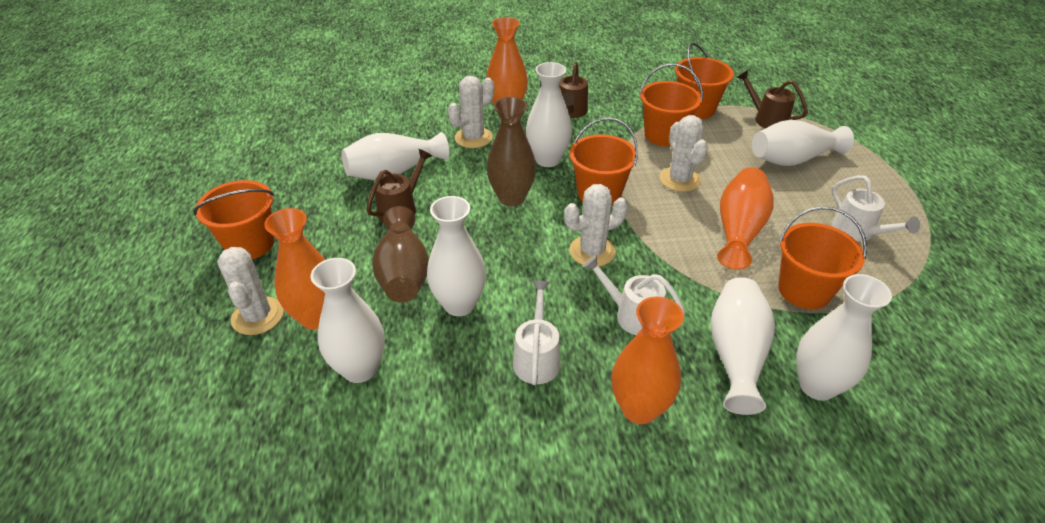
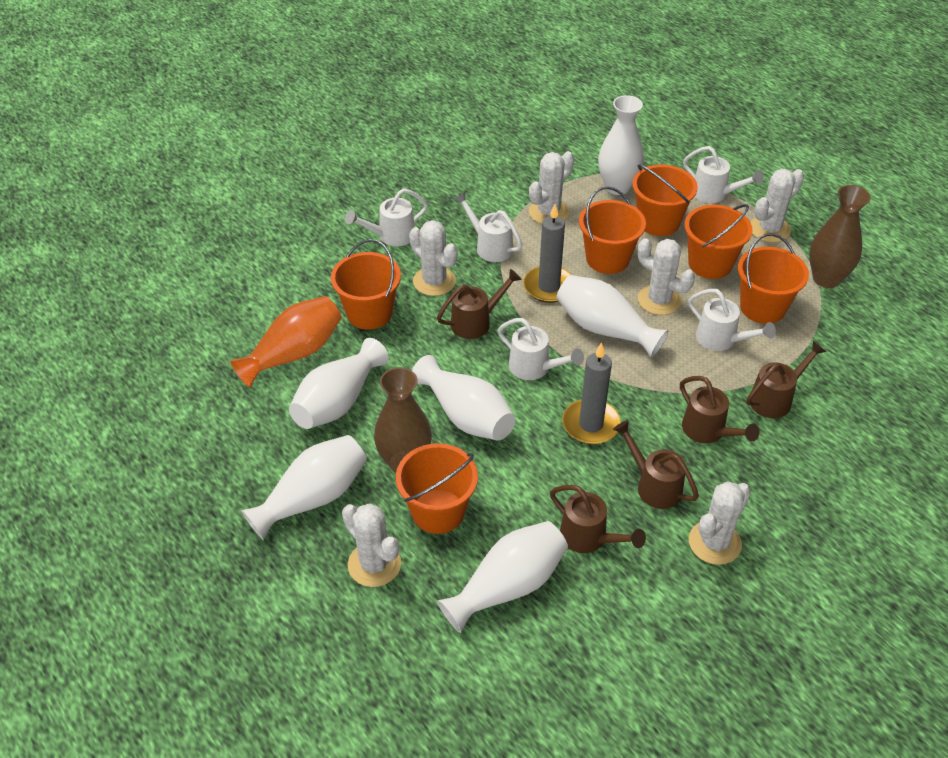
brown watering can: 3 -> 5
grey candle: 0 -> 2
orange bucket: 5 -> 6
orange vase: 4 -> 1
white cactus: 4 -> 6
white vase: 7 -> 6
white watering can: 3 -> 5

